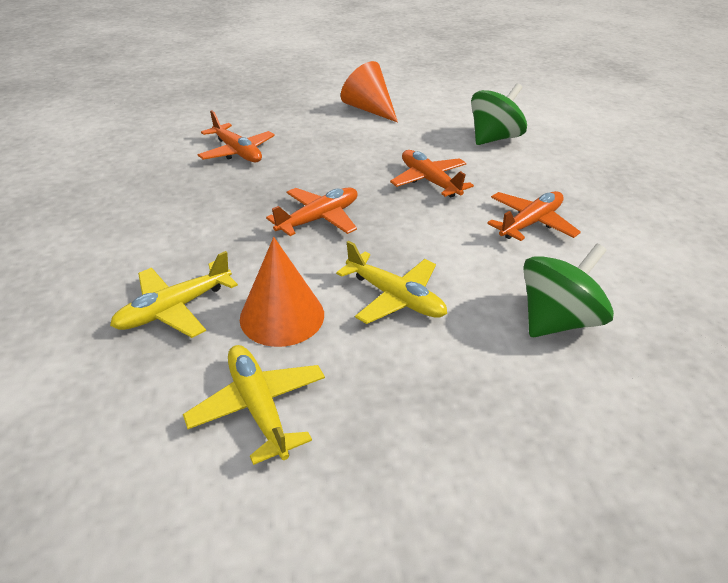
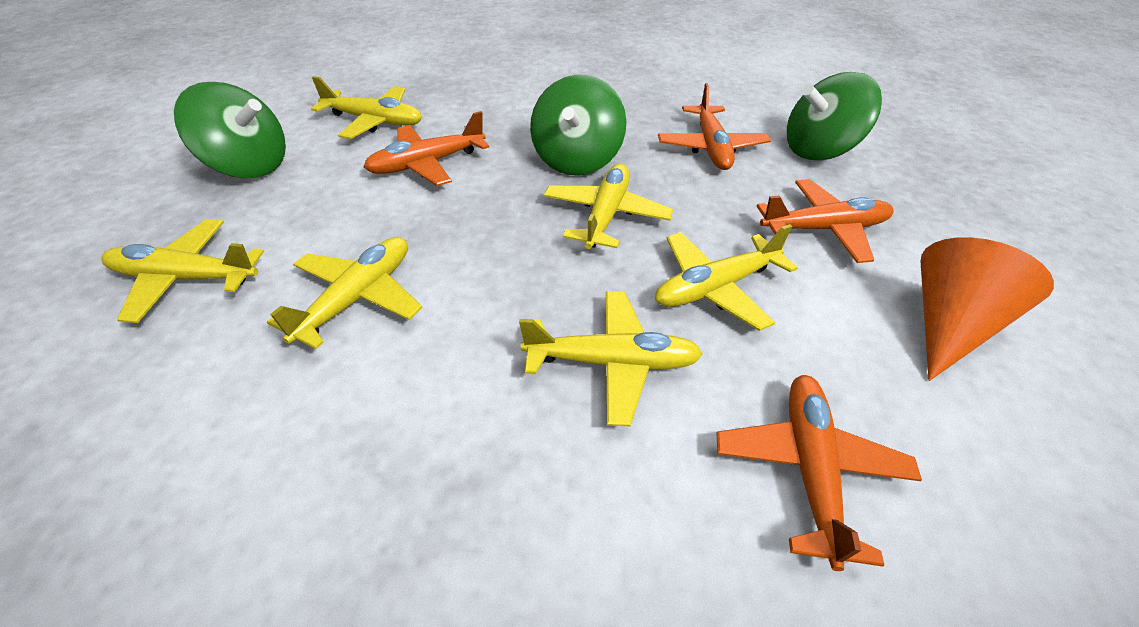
green spinning top: 2 -> 3
orange cone: 2 -> 1
yellow plane: 3 -> 6

